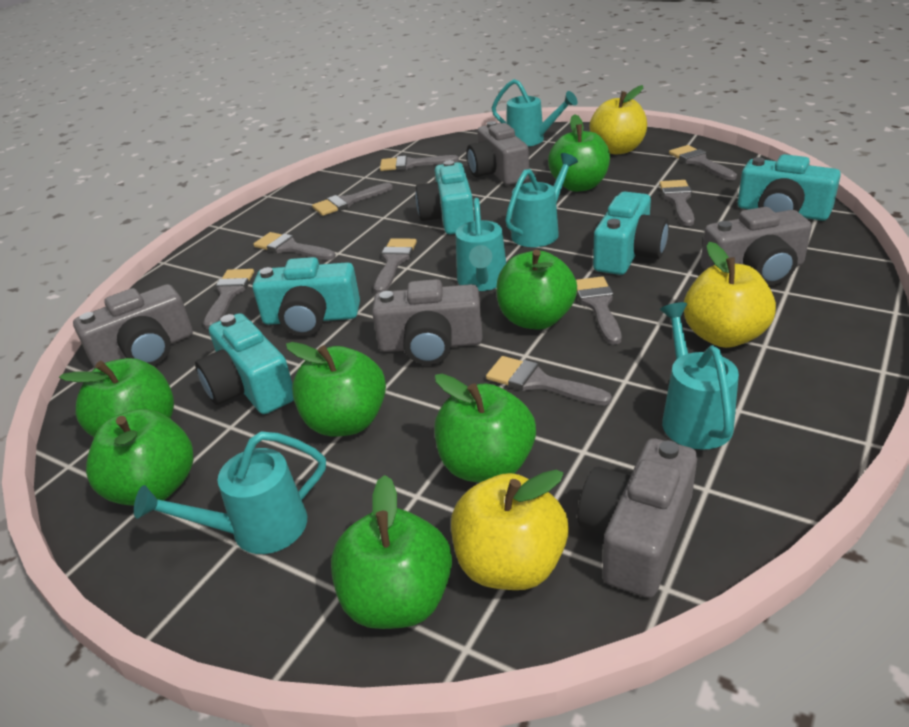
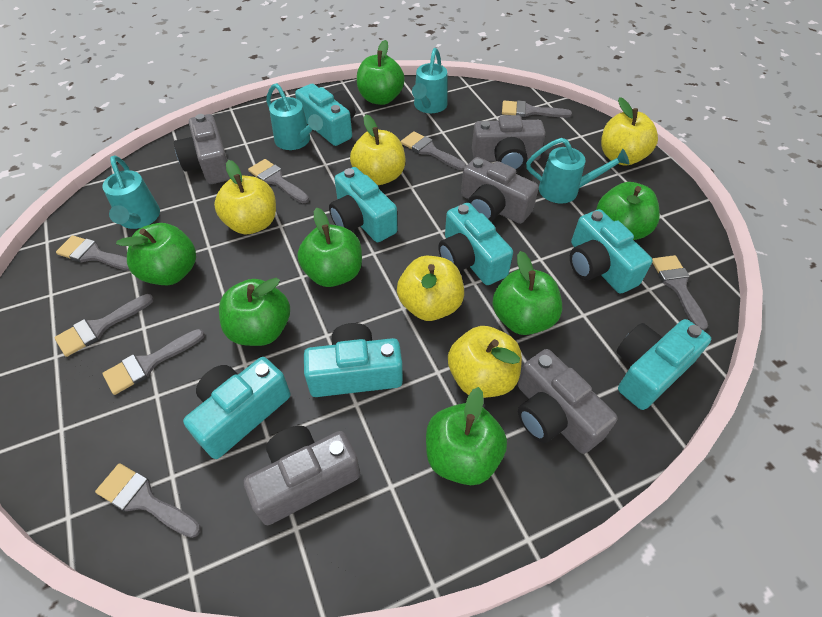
grey brush: 9 -> 8
turquoise camera: 5 -> 7
turquoise watering can: 5 -> 4
yellow apple: 3 -> 5

